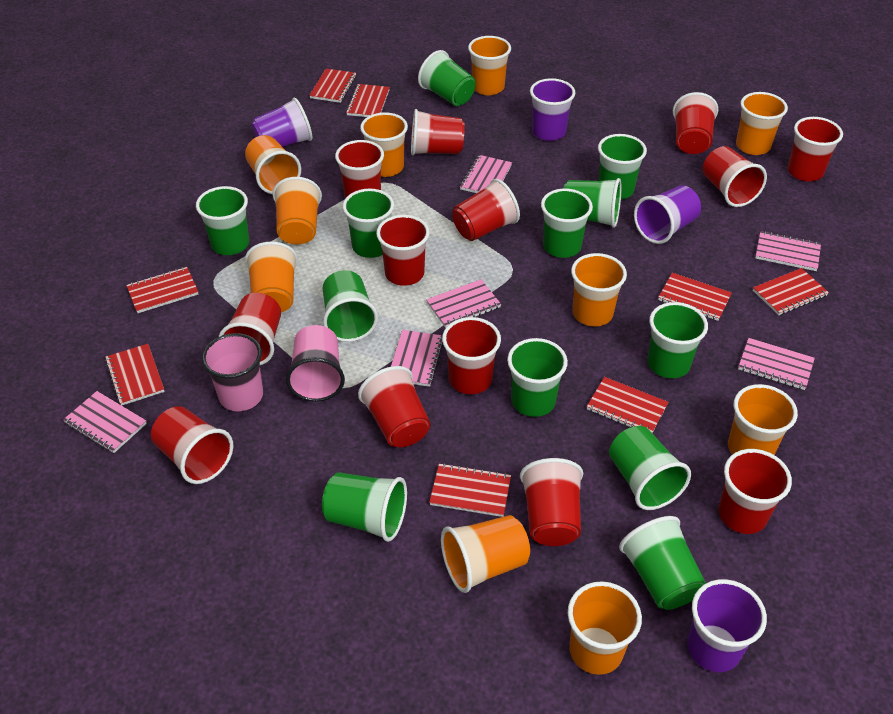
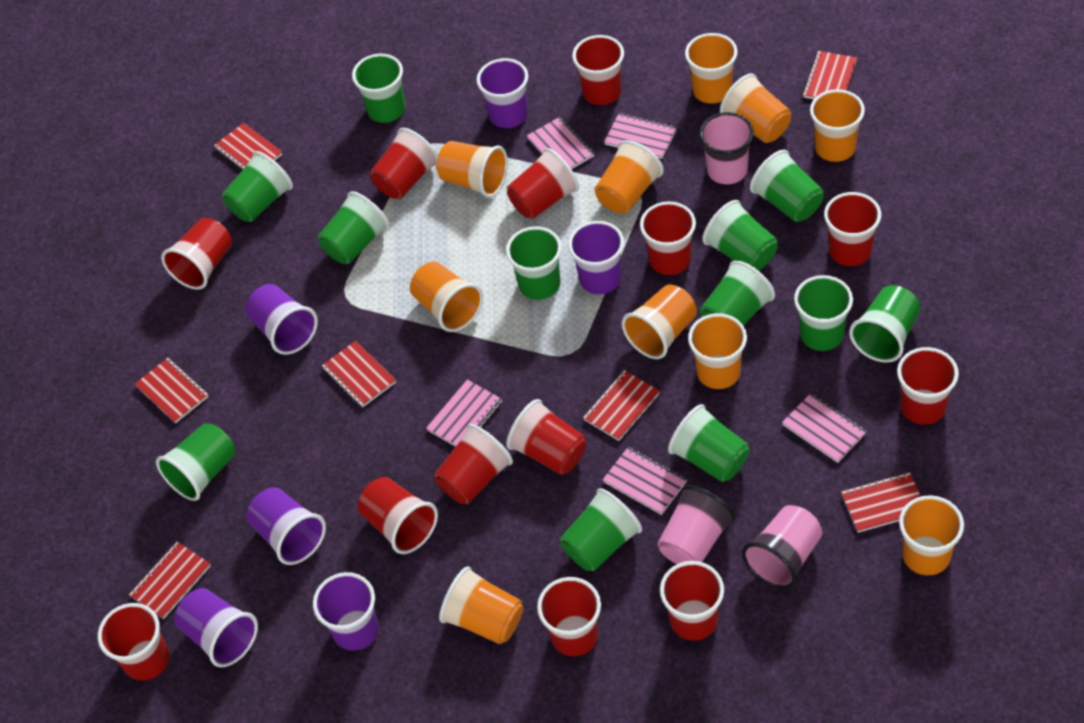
pink cup: 2 -> 3
pink notebook: 6 -> 5
purple cup: 4 -> 6
red notebook: 8 -> 7

